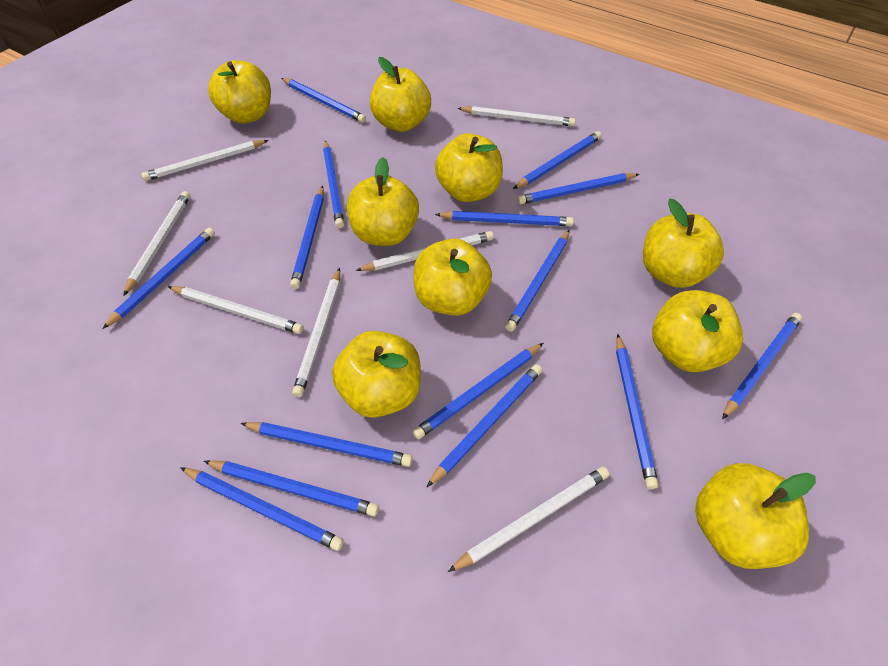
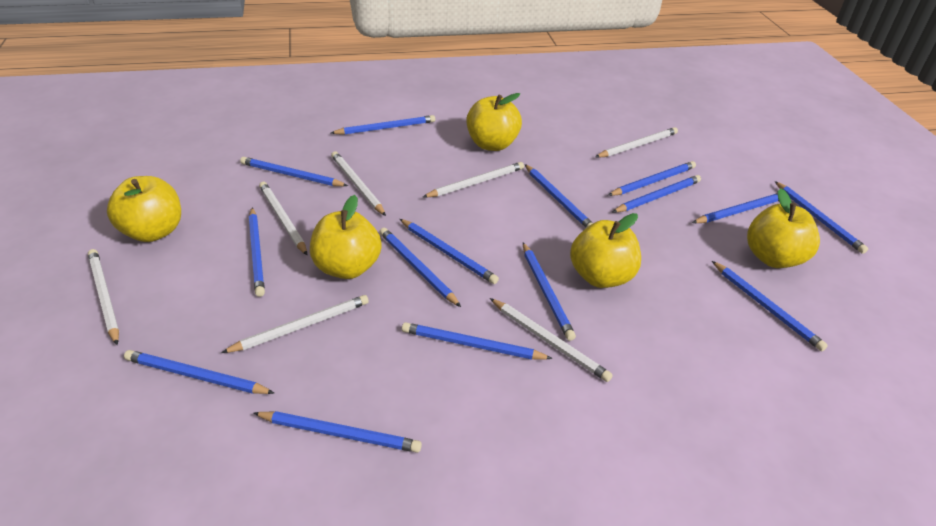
yellow apple: 9 -> 5

